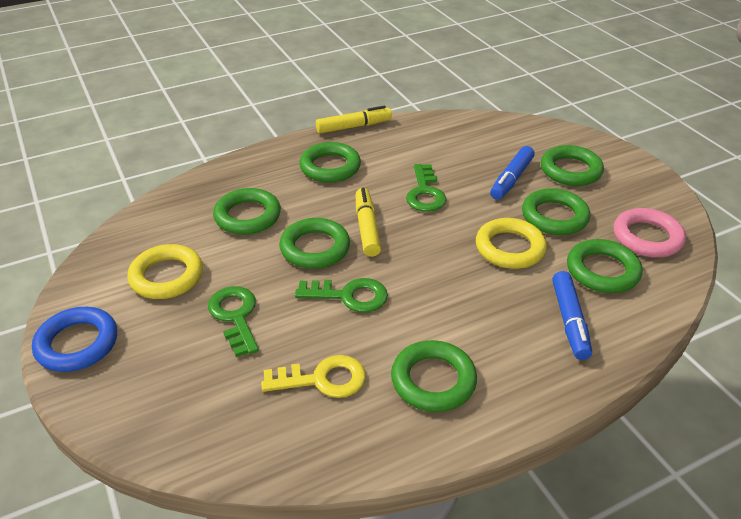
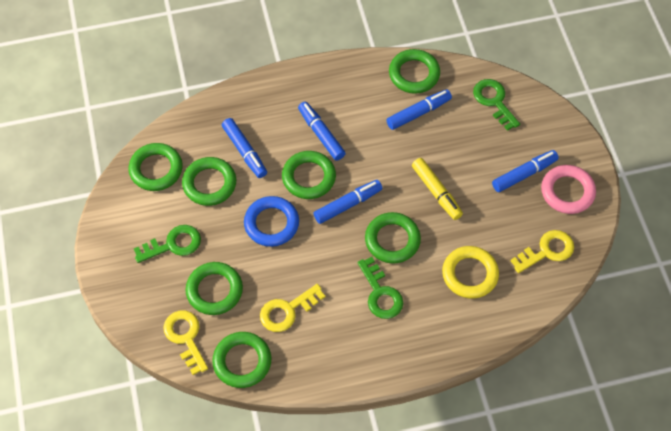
blue marker: 2 -> 5
yellow key: 1 -> 3
yellow marker: 2 -> 1
yellow ring: 2 -> 1

